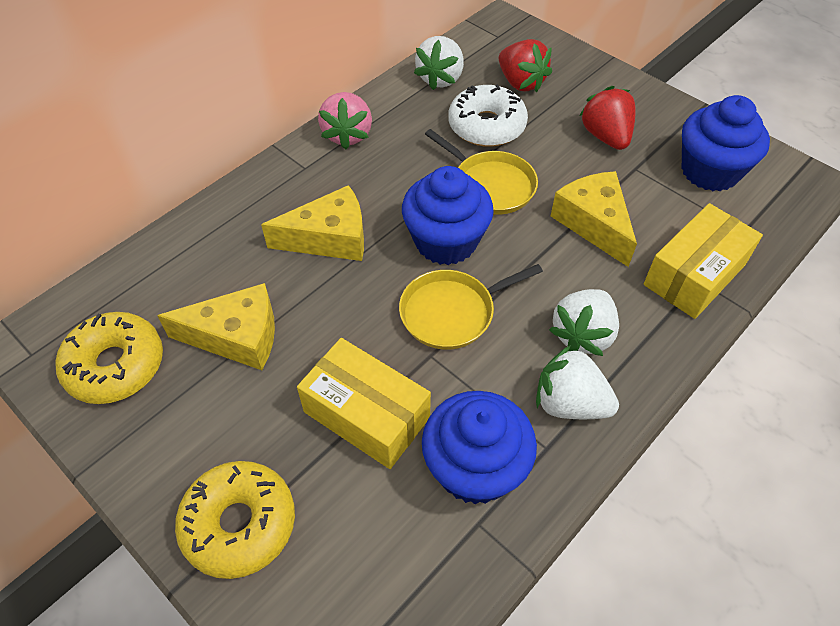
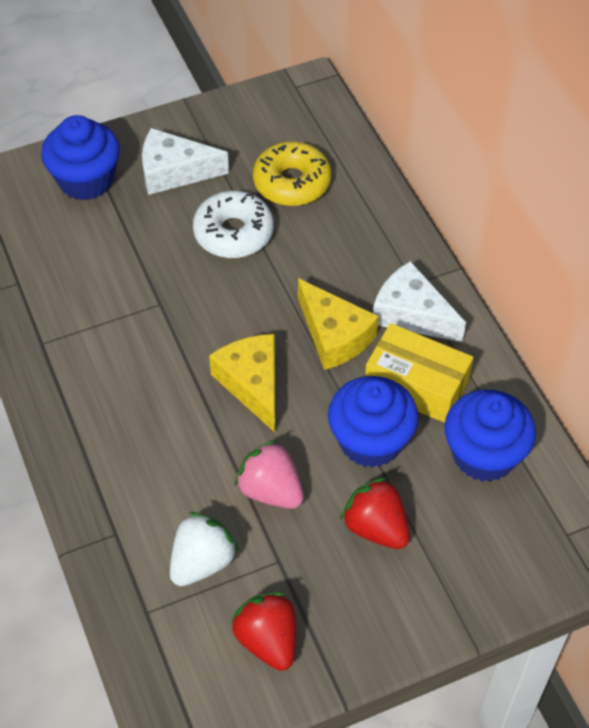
white cheese: 0 -> 2
white strawberry: 3 -> 1
yellow box: 2 -> 1
yellow cheese: 3 -> 2
yellow donut: 2 -> 1
yellow pan: 2 -> 0

